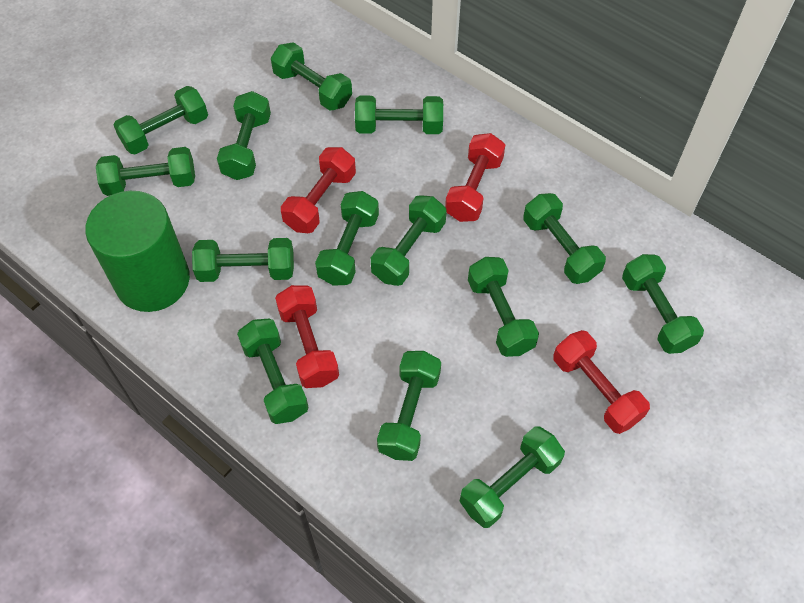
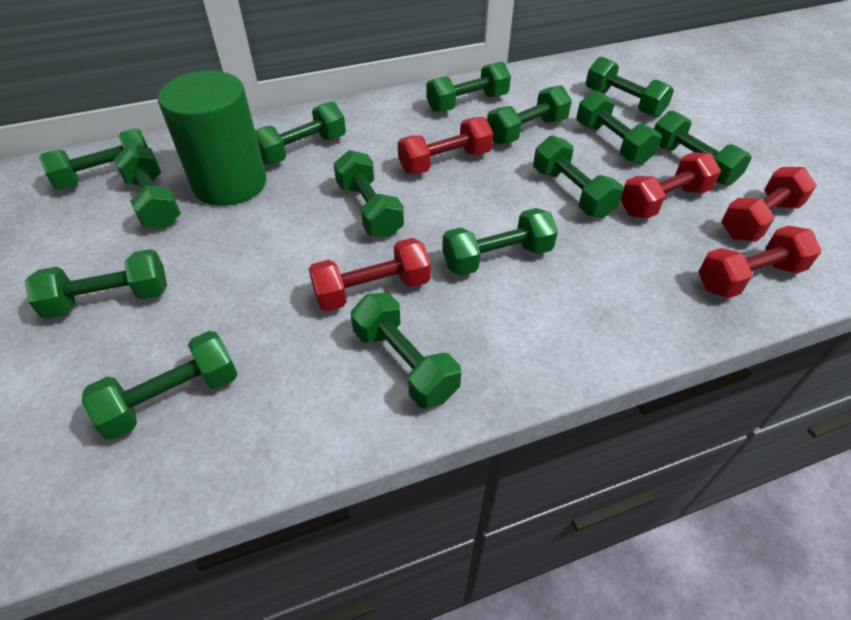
red dumbbell: 4 -> 5

